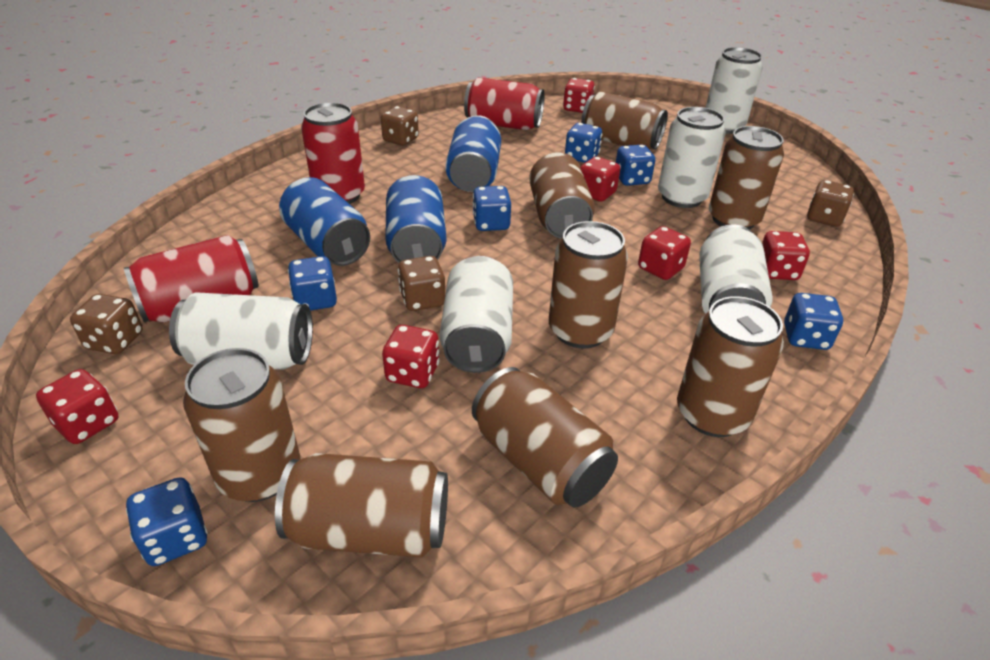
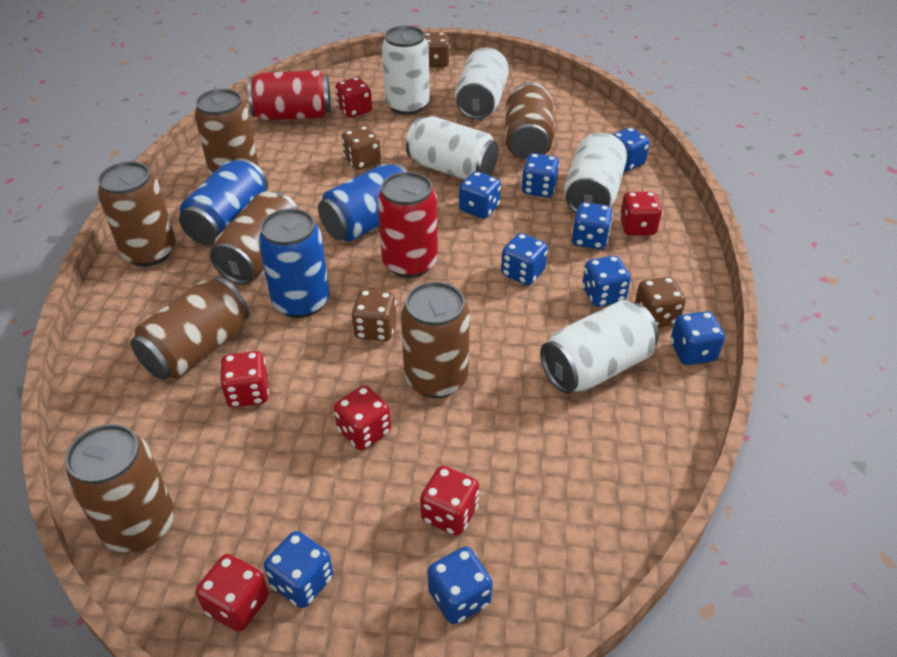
blue dice: 6 -> 9
brown can: 8 -> 7
red can: 3 -> 2

